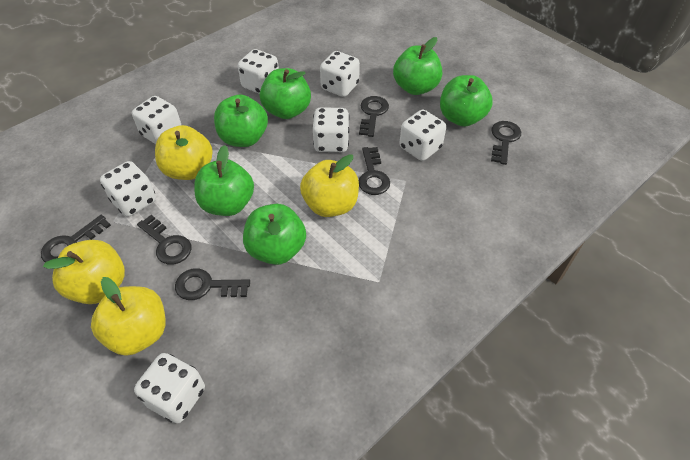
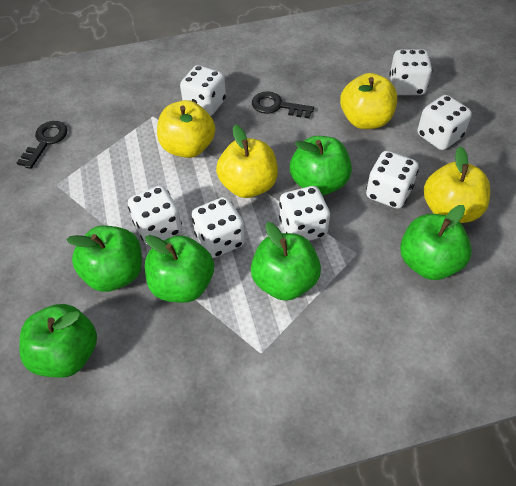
black key: 6 -> 2

